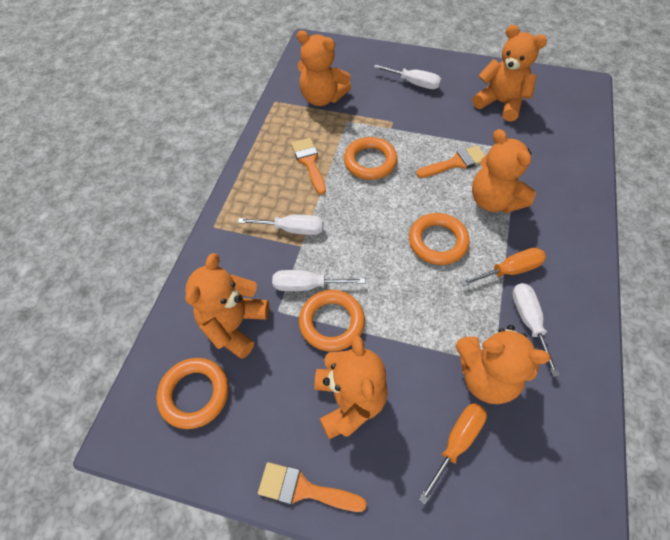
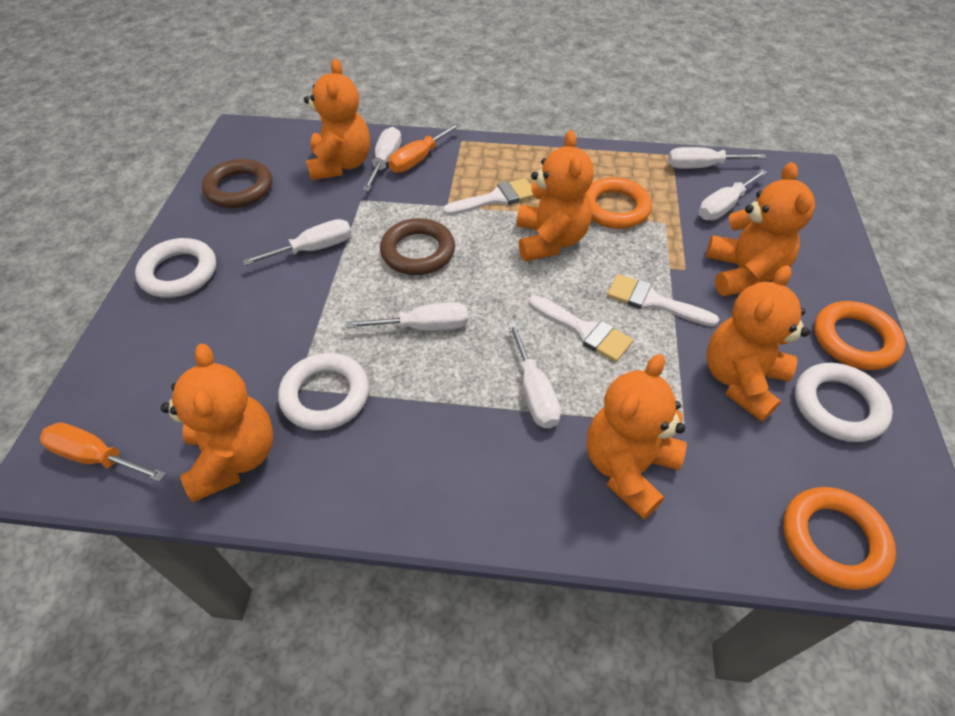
brown ring: 0 -> 2
orange brush: 3 -> 0
orange ring: 4 -> 3
white brush: 0 -> 3
white ring: 0 -> 3
white screwdriver: 4 -> 6

